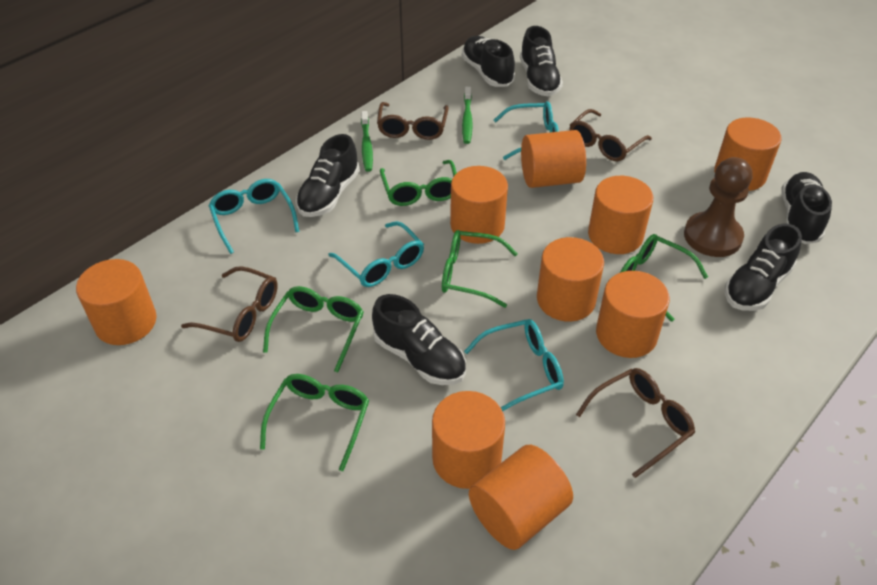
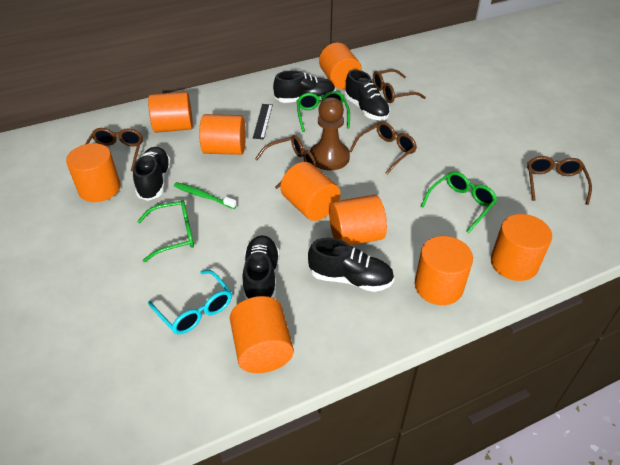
black ruler: 0 -> 1
black shoe: 6 -> 5
brown glasses: 4 -> 5
green glasses: 5 -> 3
green toothbrush: 2 -> 1
turquoise glasses: 4 -> 1

